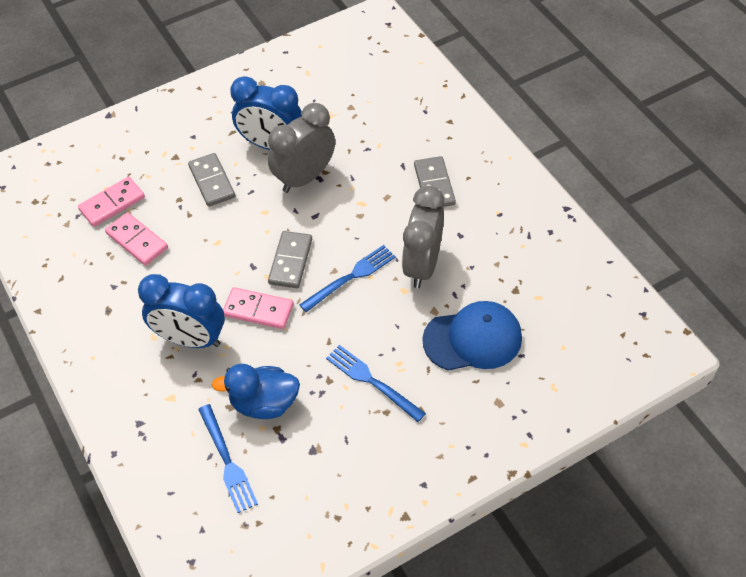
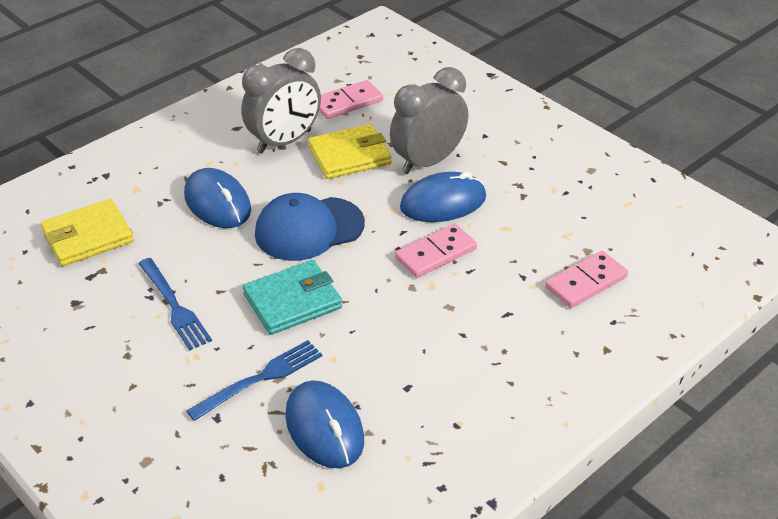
blue clock: 2 -> 0
blue duck: 1 -> 0
blue fork: 3 -> 2
blue mouse: 0 -> 3
grey domino: 3 -> 0
turquoise wallet: 0 -> 1
yellow wallet: 0 -> 2

